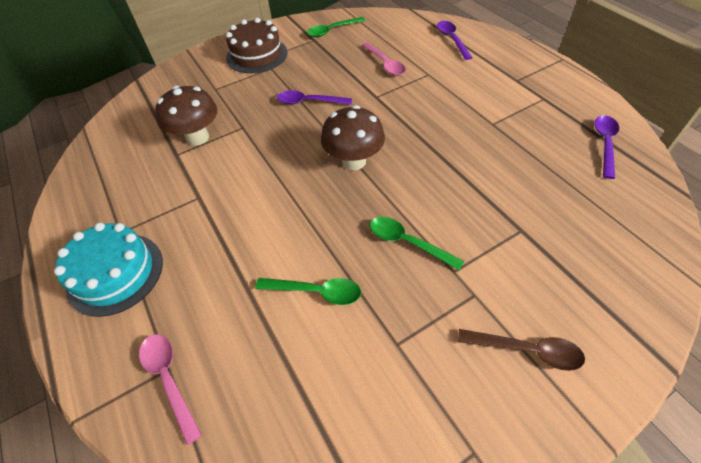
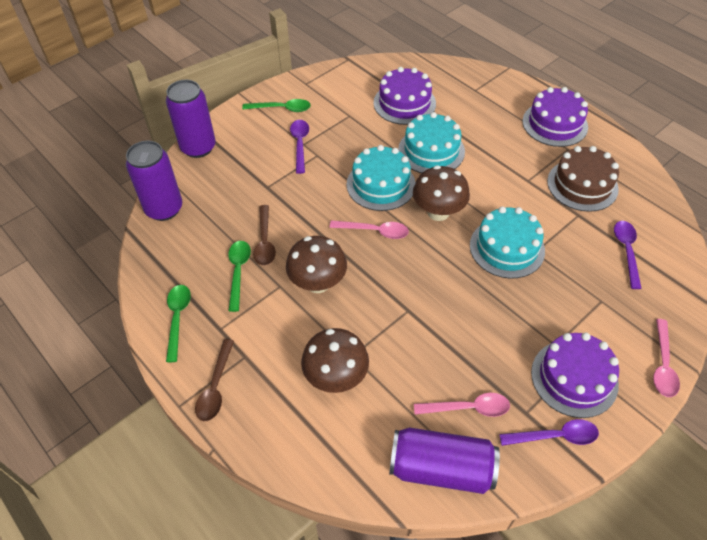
brown mushroom: 2 -> 3
brown spoon: 1 -> 2
pink spoon: 2 -> 3
purple cake: 0 -> 3
purple can: 0 -> 3
turquoise cake: 1 -> 3

